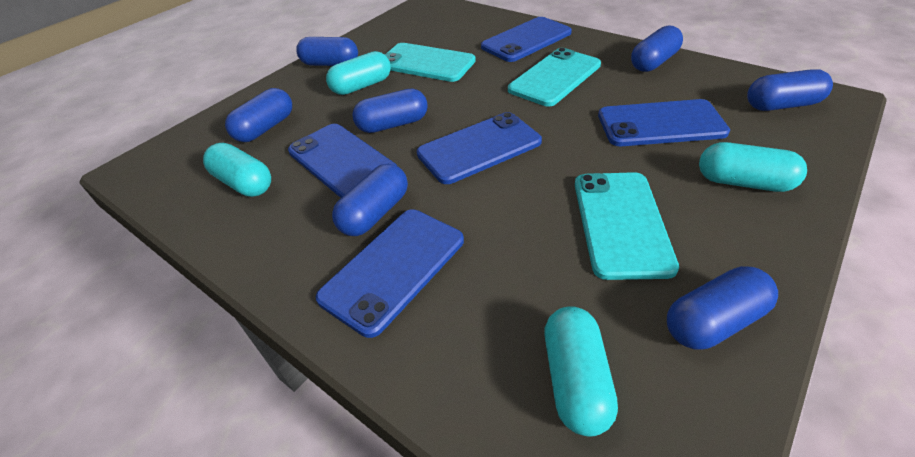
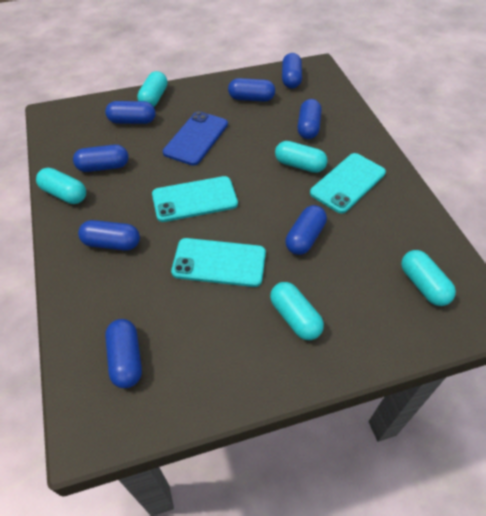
blue capsule: 7 -> 8
blue phone: 5 -> 1
turquoise capsule: 4 -> 5

